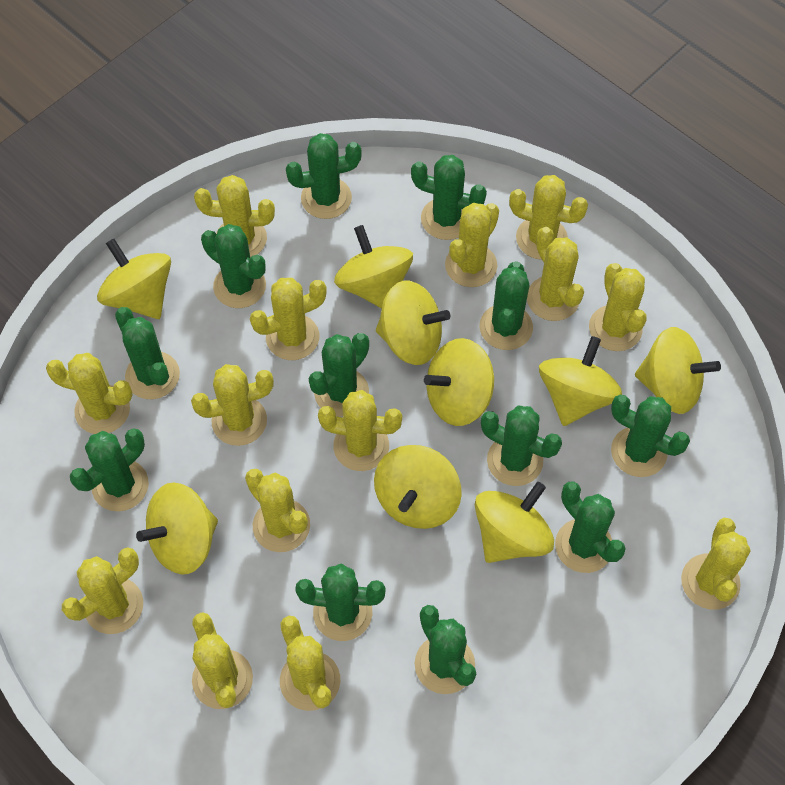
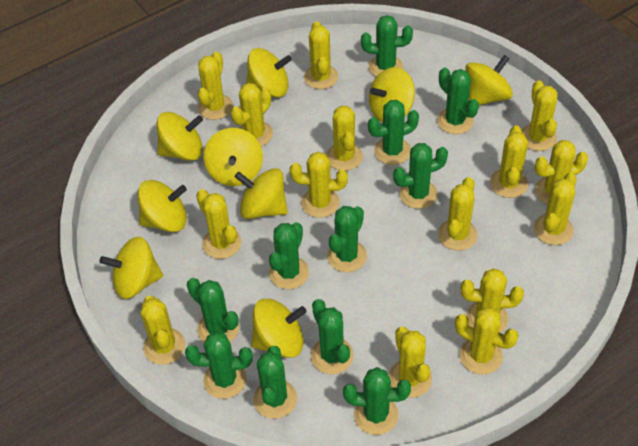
green cactus: 12 -> 11
yellow cactus: 14 -> 15

